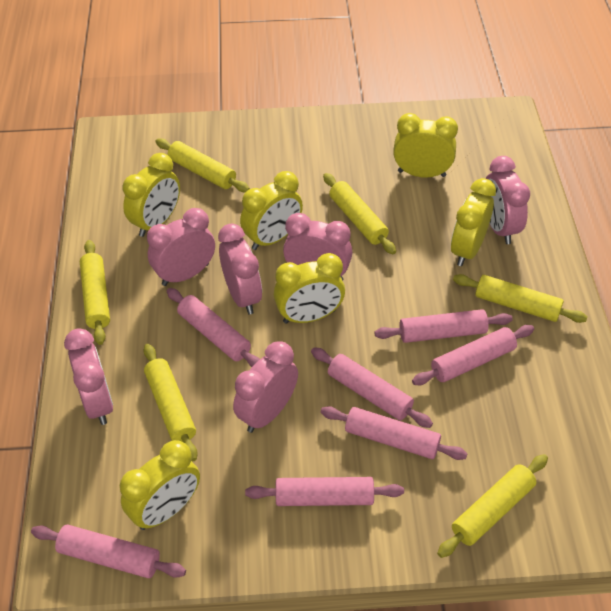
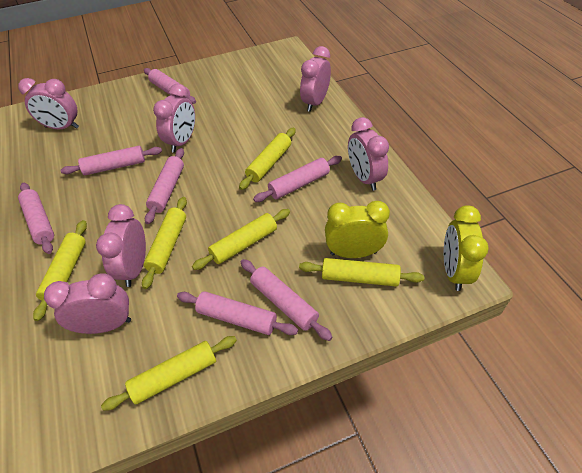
yellow clock: 6 -> 2

